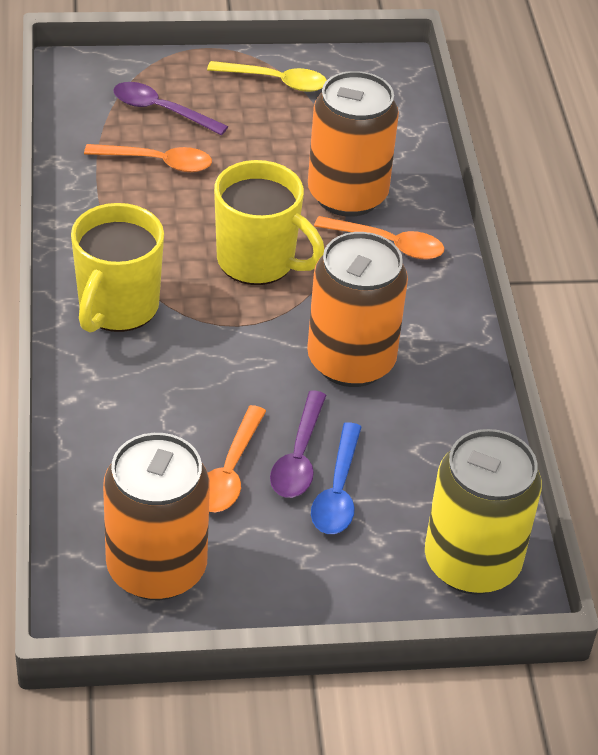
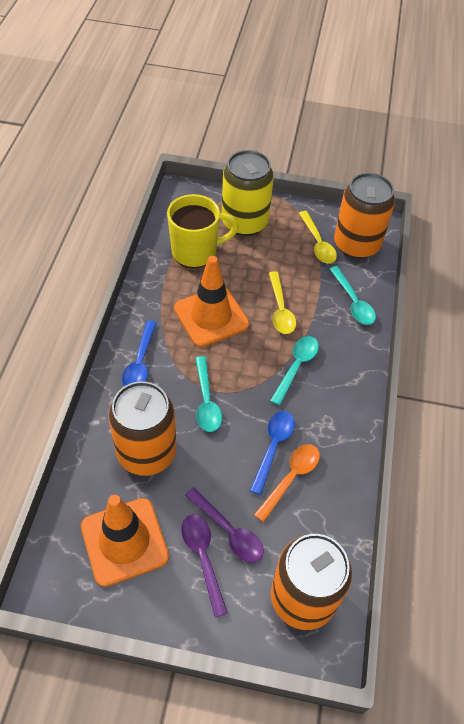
blue spoon: 1 -> 2
orange spoon: 3 -> 1
orange traffic cone: 0 -> 2
turquoise spoon: 0 -> 3
yellow mug: 2 -> 1
yellow spoon: 1 -> 2

